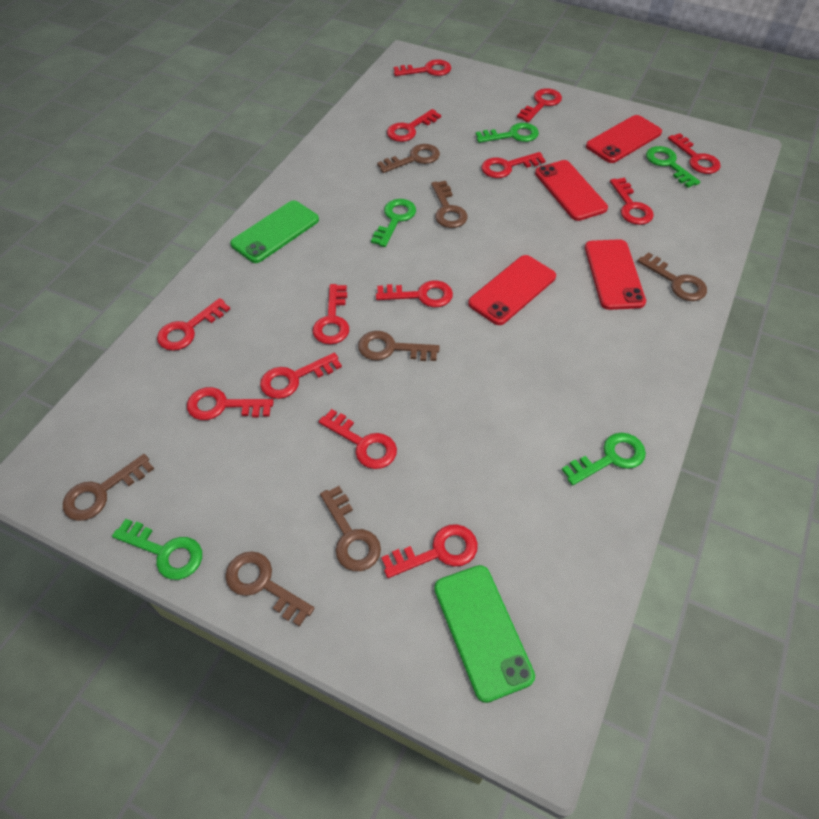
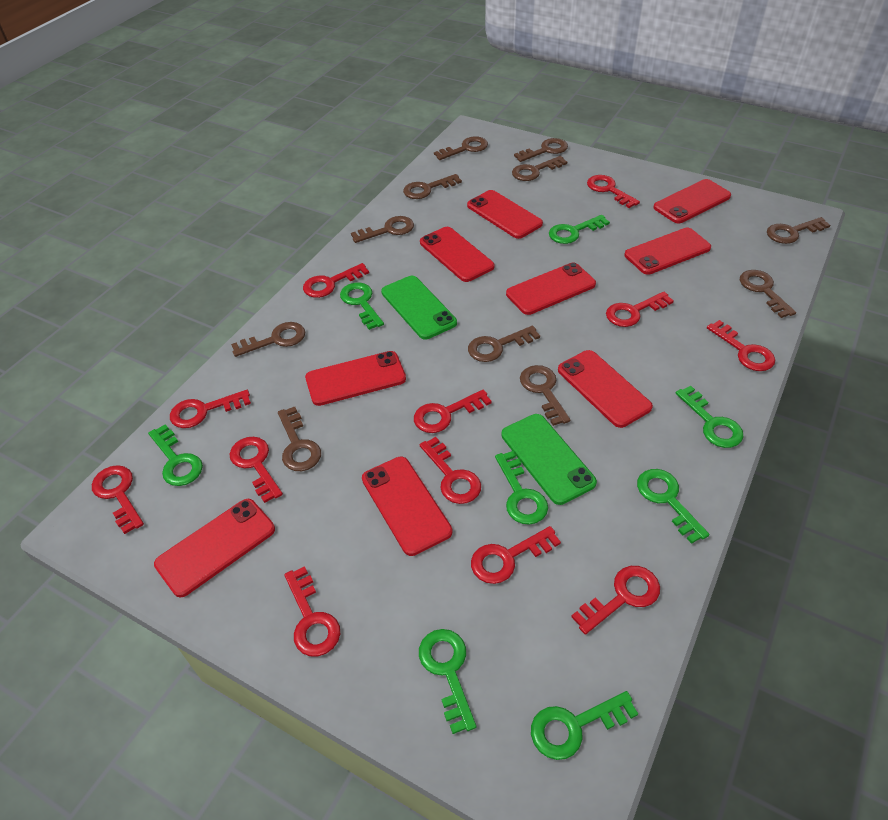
brown key: 7 -> 11
green key: 5 -> 8
red key: 13 -> 12
red phone: 4 -> 9

